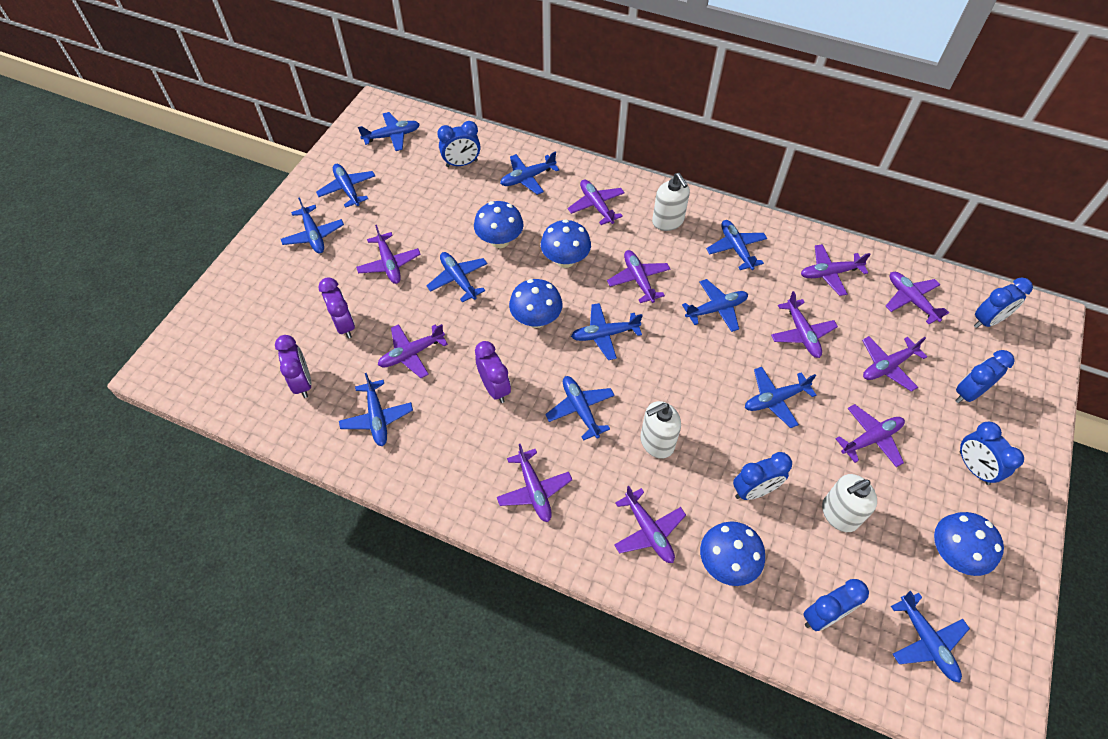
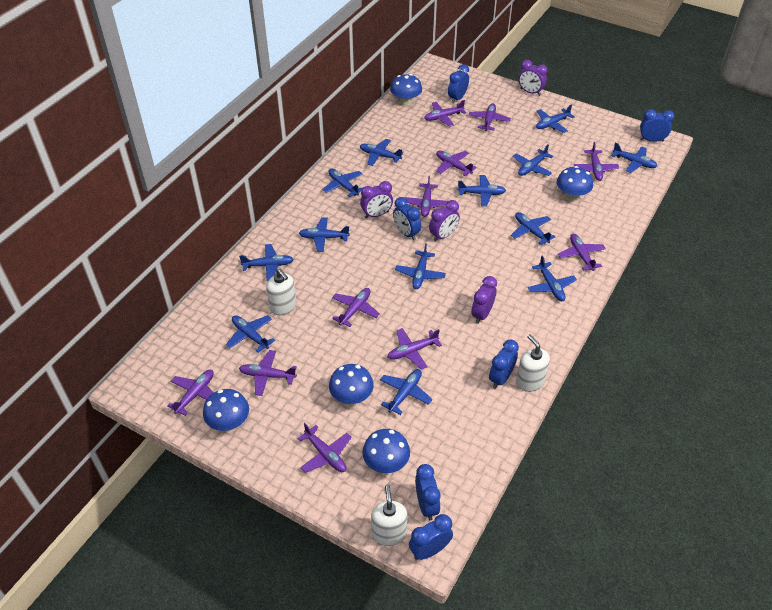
blue plane: 12 -> 13
purple clock: 3 -> 4

